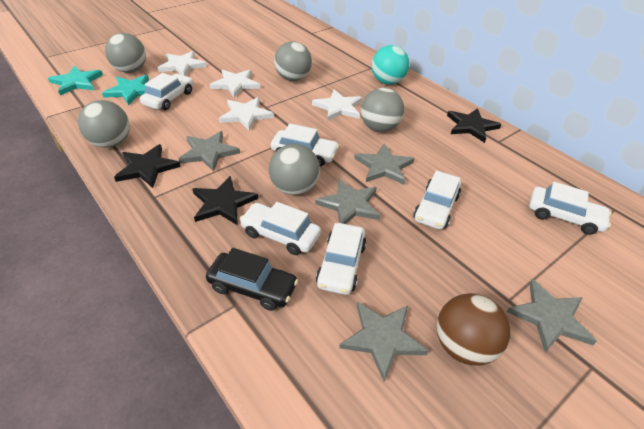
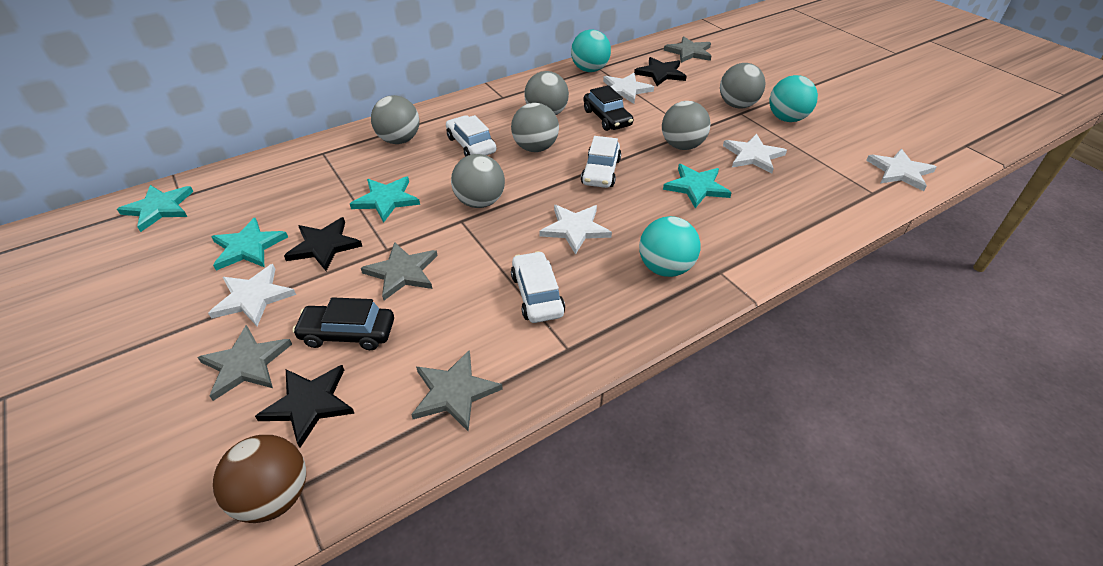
black car: 1 -> 2
grey ball: 5 -> 6
grey star: 5 -> 4
turquoise ball: 1 -> 3
turquoise star: 2 -> 4
white car: 6 -> 3
white star: 4 -> 5

